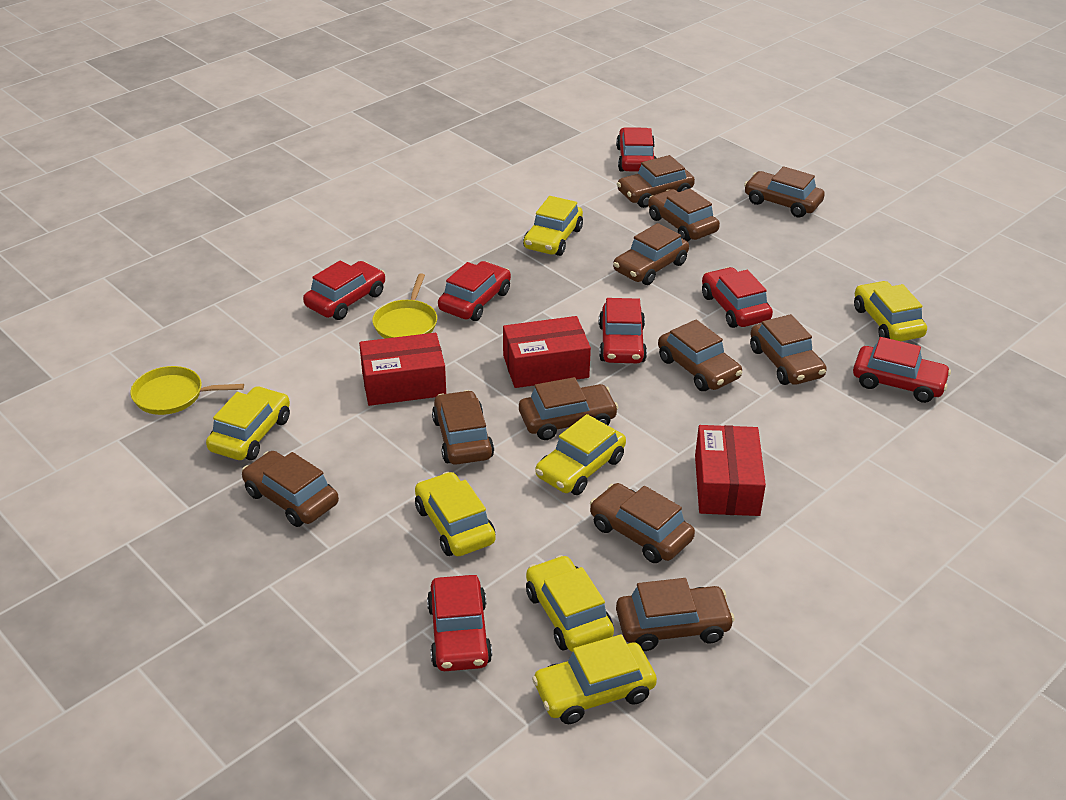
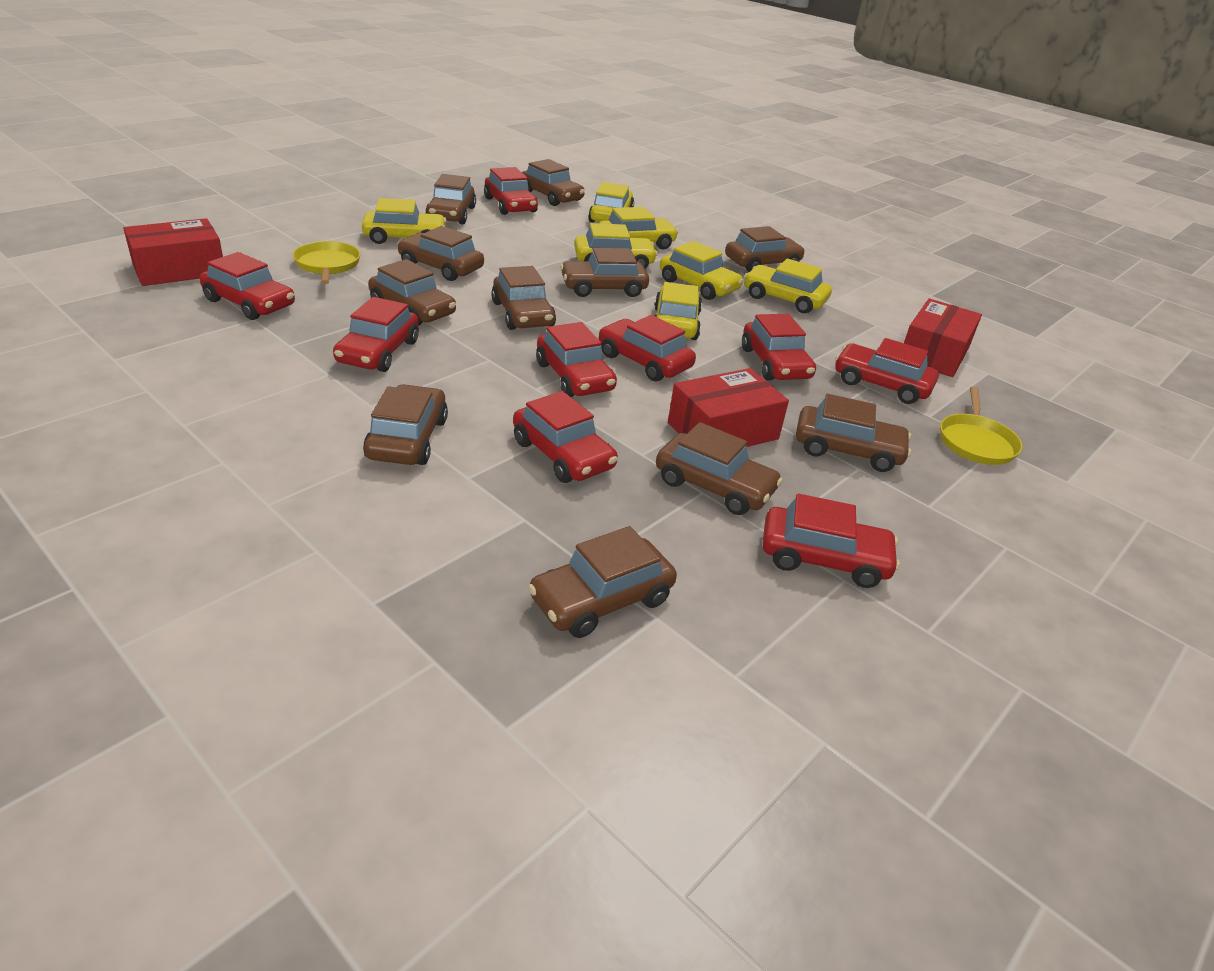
red car: 7 -> 9

